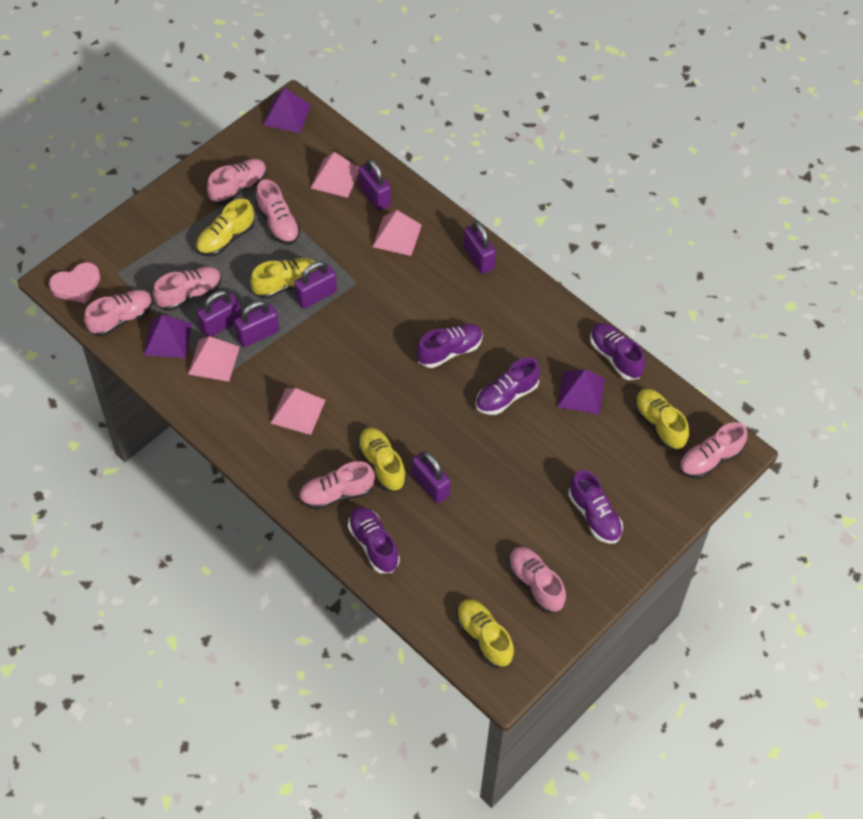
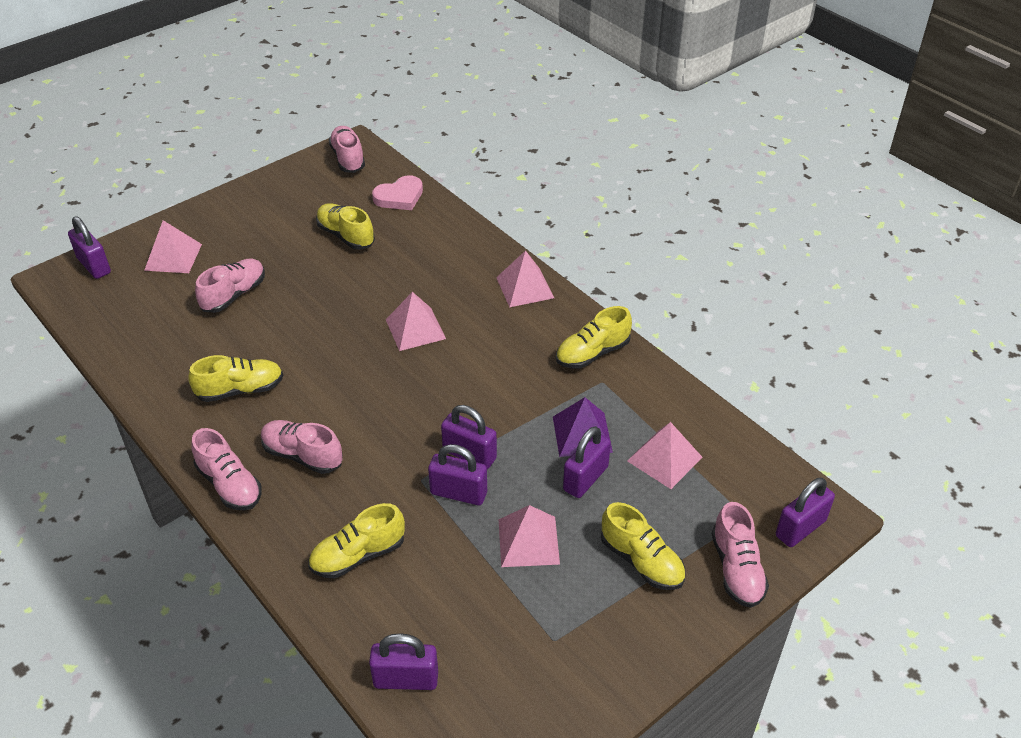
pink pyramid: 4 -> 5
pink shoe: 7 -> 5
purple pyramid: 3 -> 1
purple shoe: 5 -> 0

